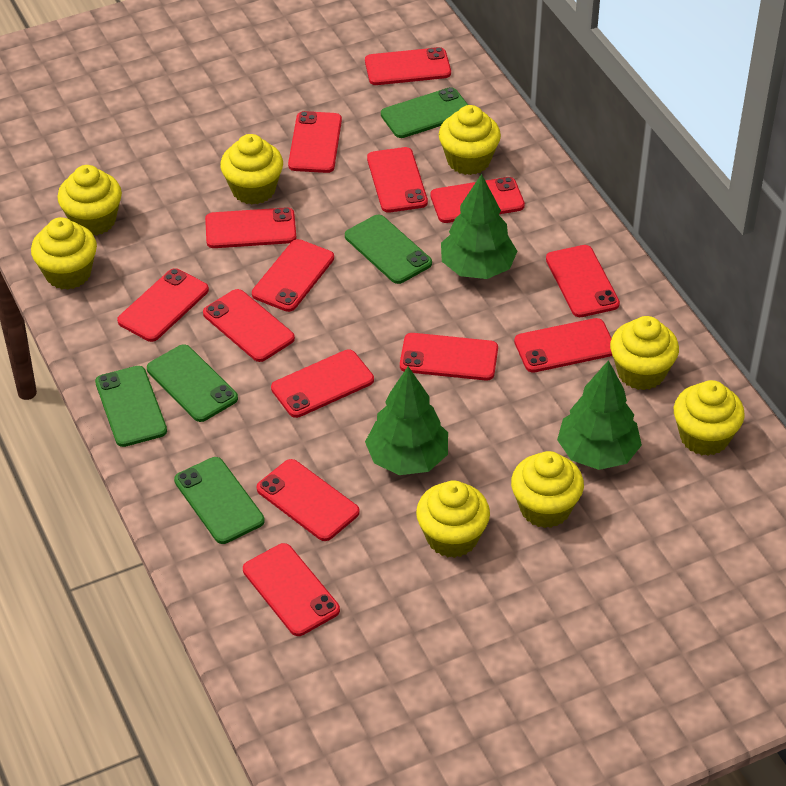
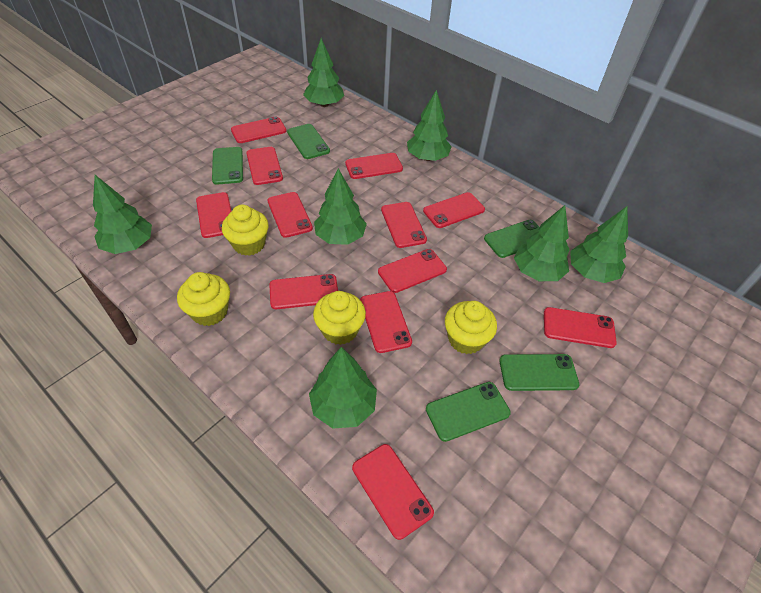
green tree: 3 -> 7
red phone: 14 -> 12
yellow cupcake: 8 -> 4

